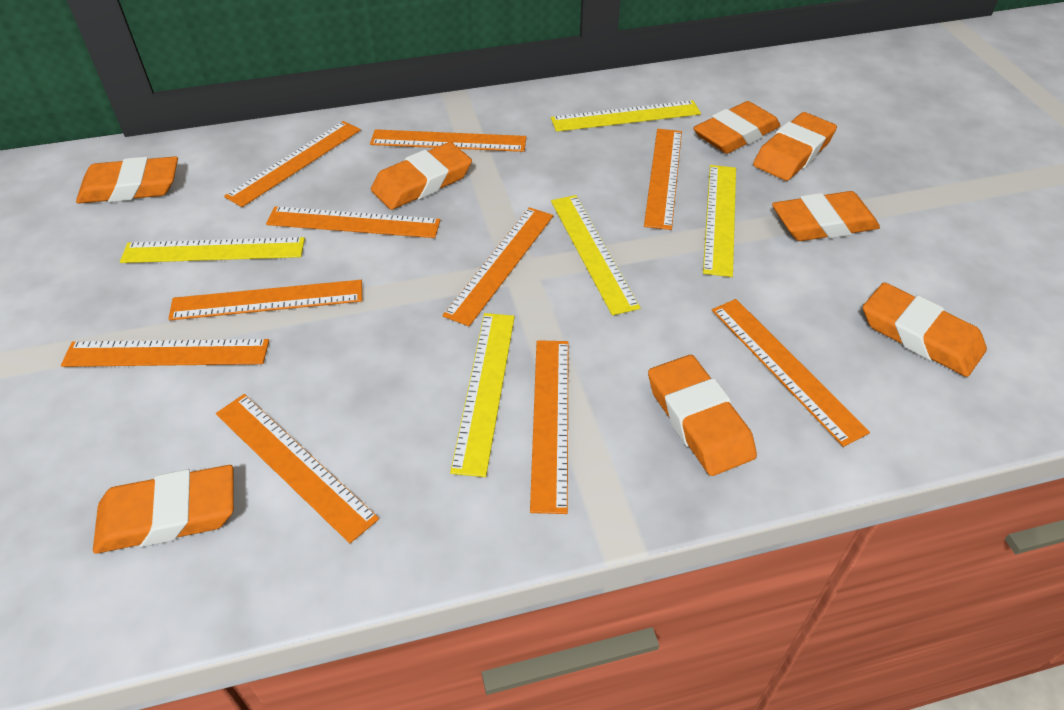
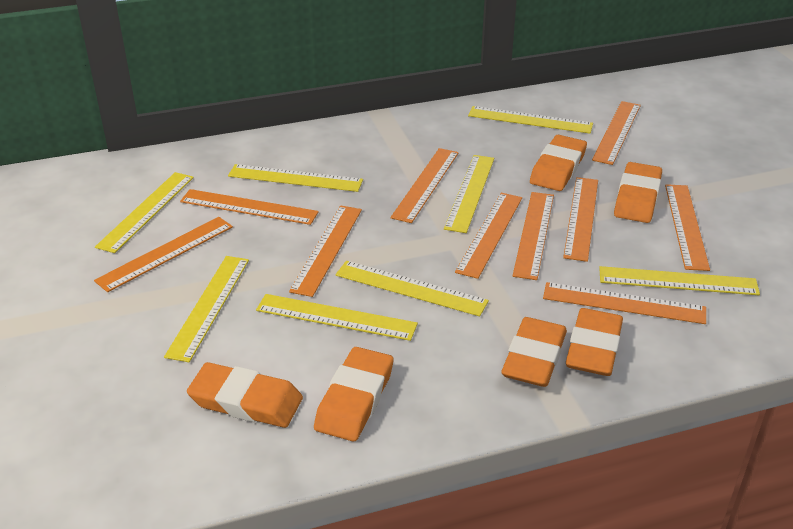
orange eraser: 8 -> 6
yellow ruler: 5 -> 8

